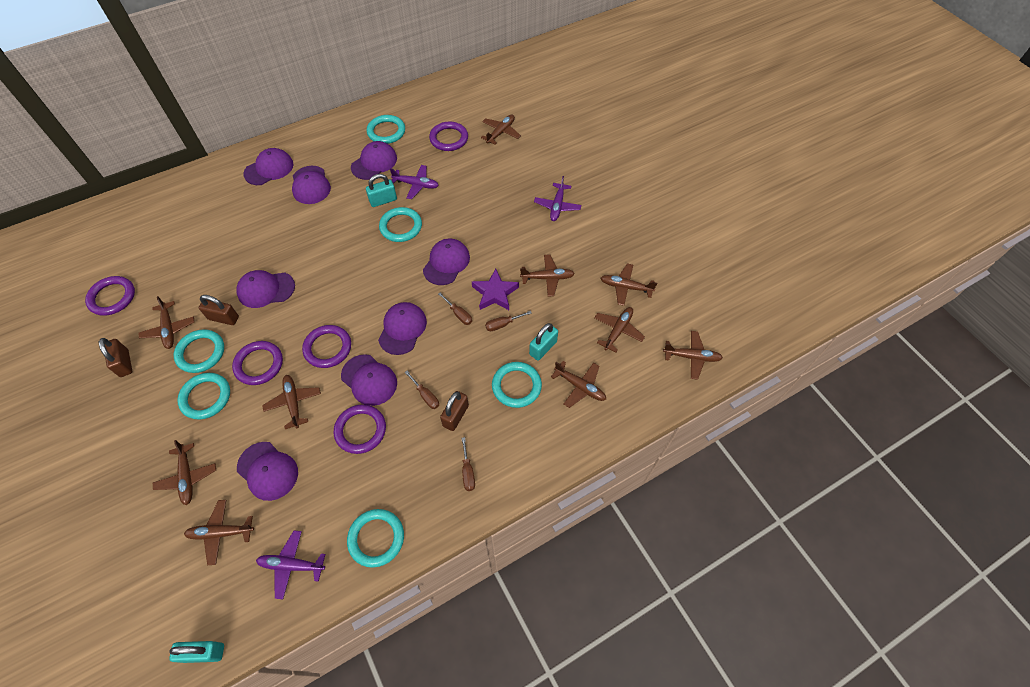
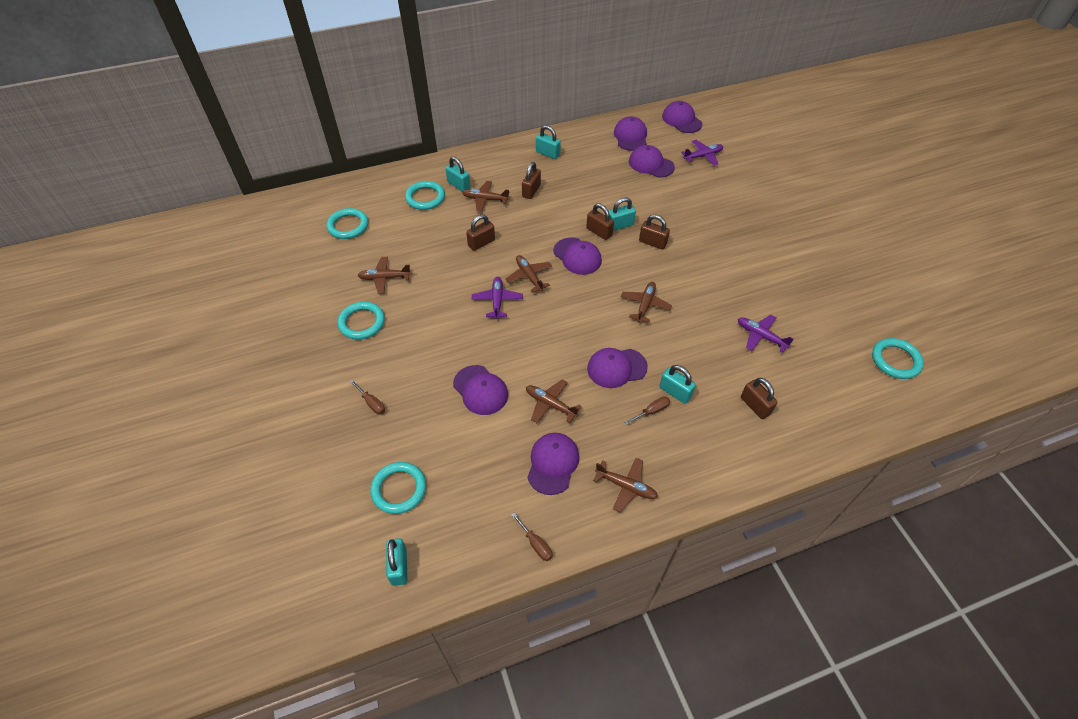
brown padlock: 3 -> 5
brown plane: 10 -> 6
brown screwdriver: 4 -> 3
purple cap: 8 -> 7
purple ring: 5 -> 0
purple star: 1 -> 0
turquoise padlock: 3 -> 5
turquoise ring: 6 -> 5

